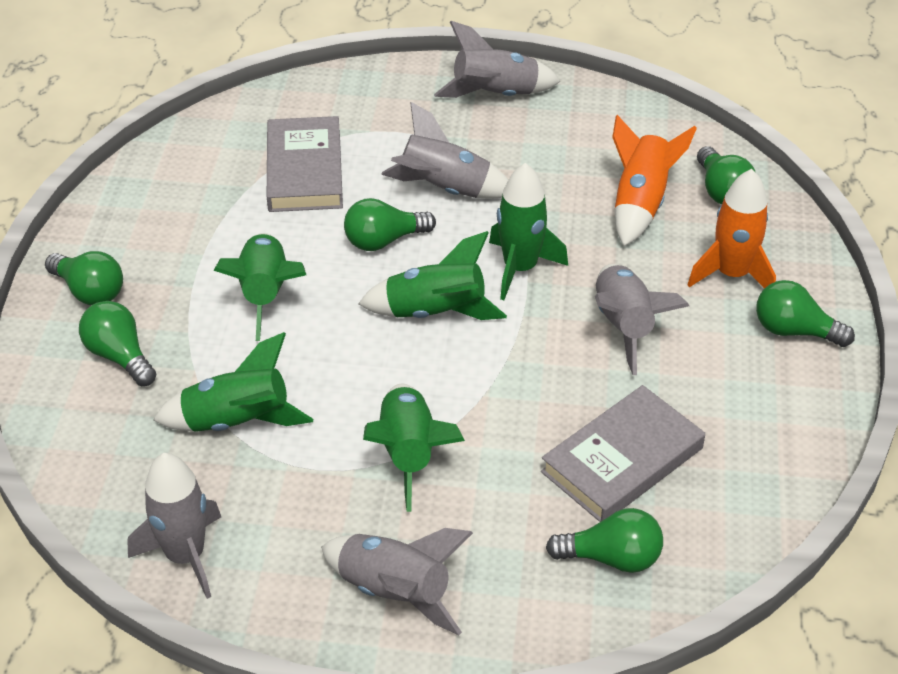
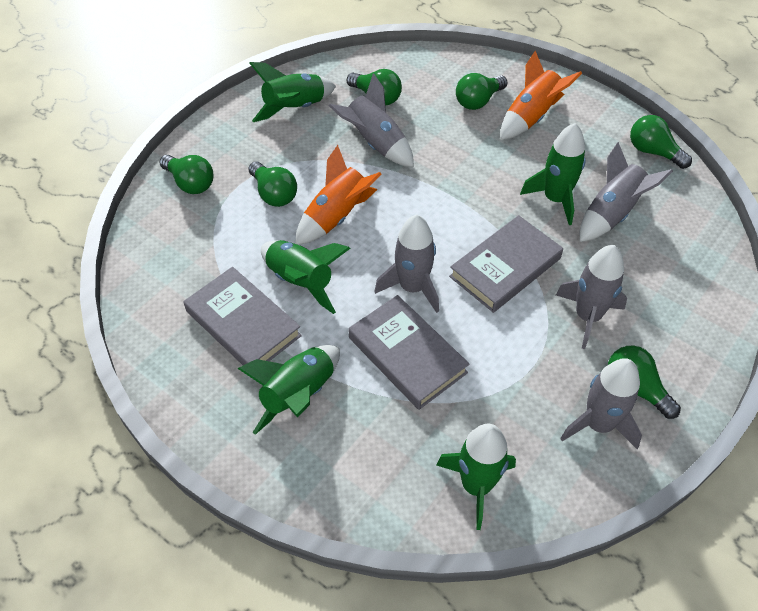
grey book: 2 -> 3

